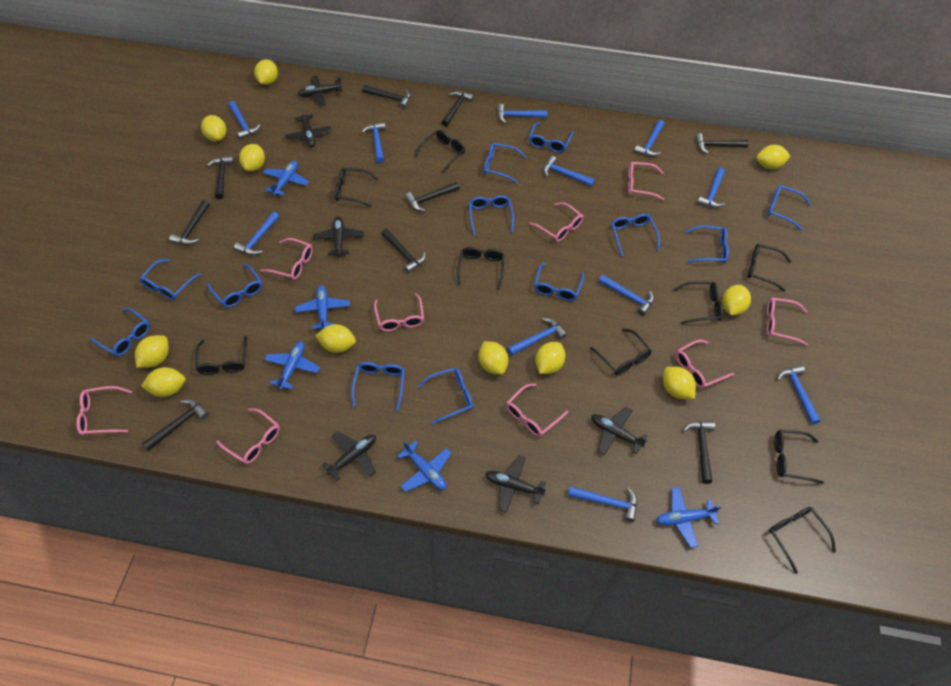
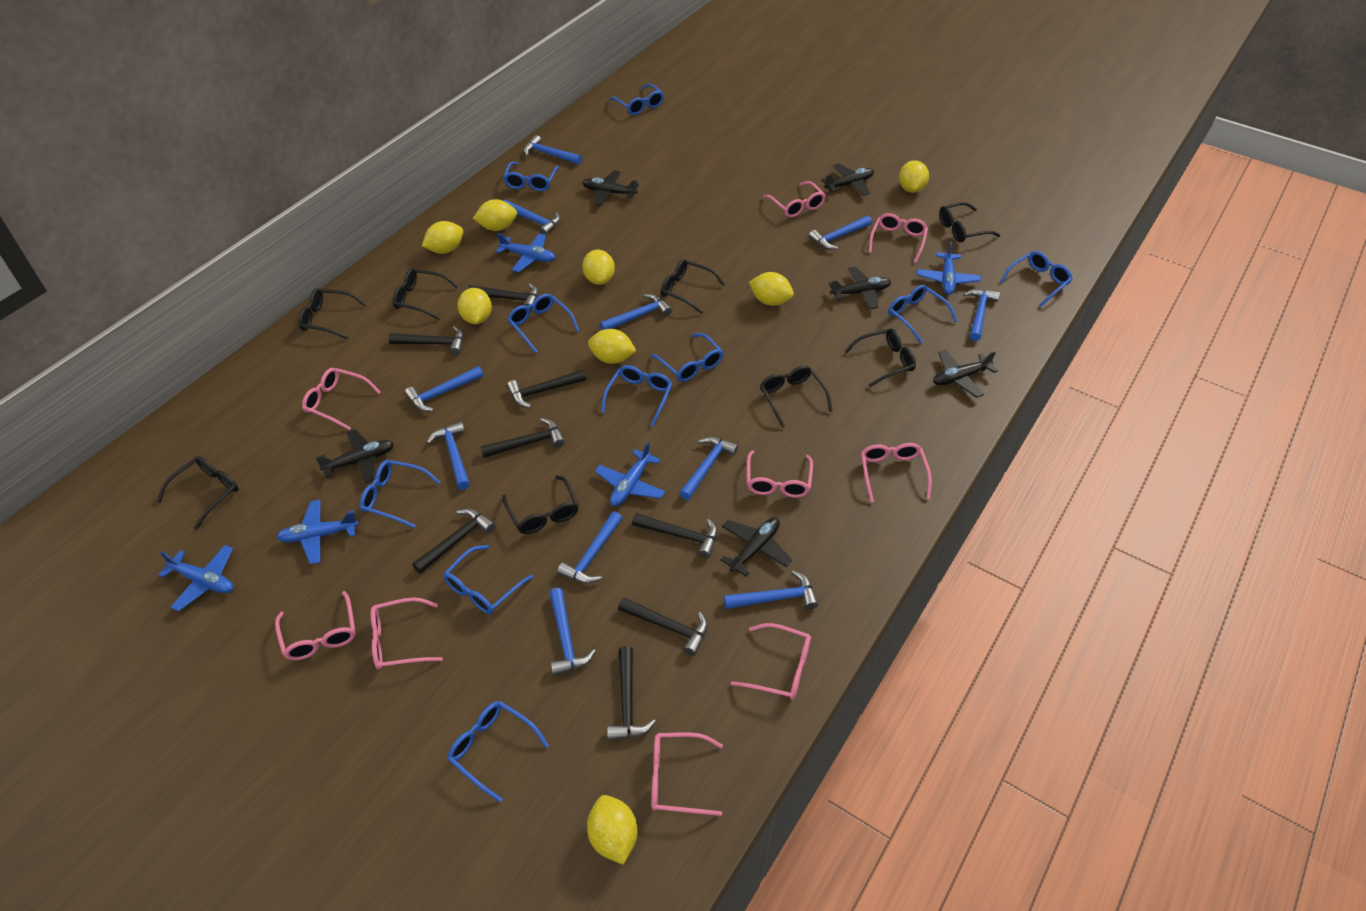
black glasses: 9 -> 8
black hammer: 9 -> 8
blue glasses: 12 -> 10
yellow lemon: 11 -> 8

